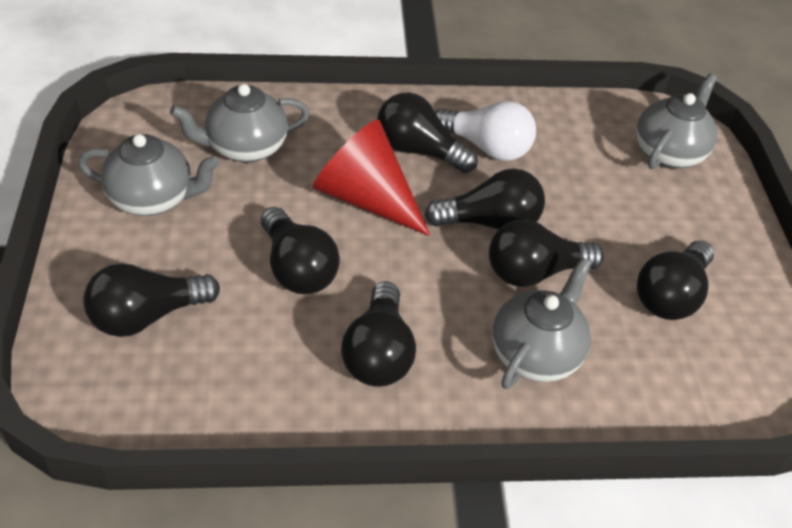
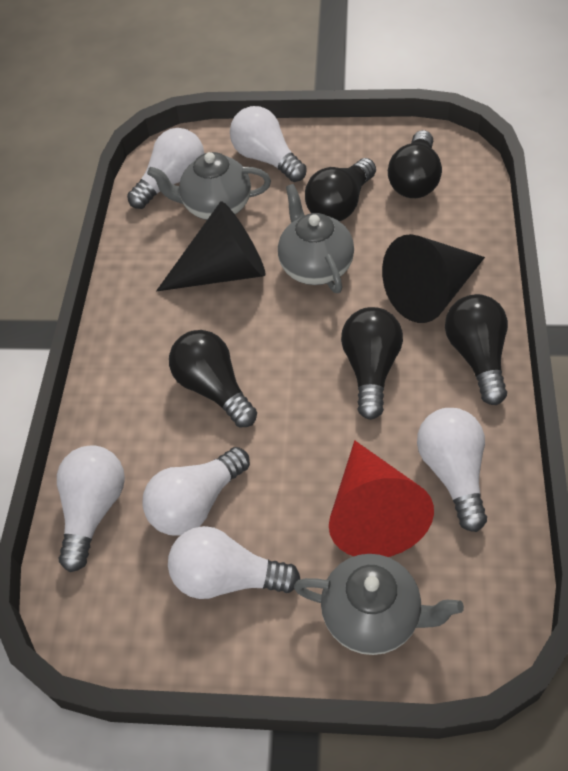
black cone: 0 -> 2
black light bulb: 7 -> 5
grey teapot: 4 -> 3
white light bulb: 1 -> 6

